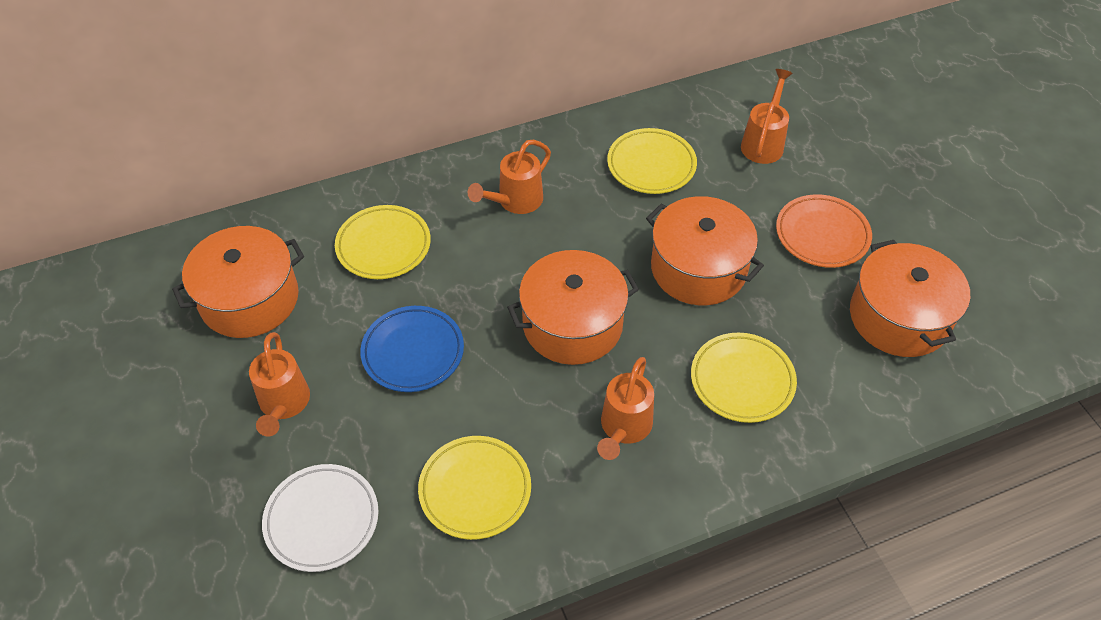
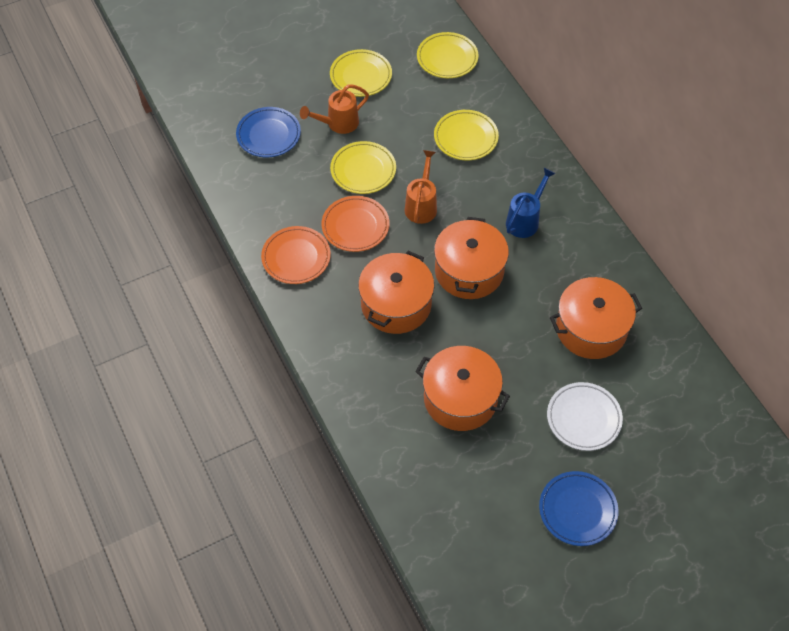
blue plate: 1 -> 2
blue watering can: 0 -> 1
orange plate: 1 -> 2
orange watering can: 4 -> 2

